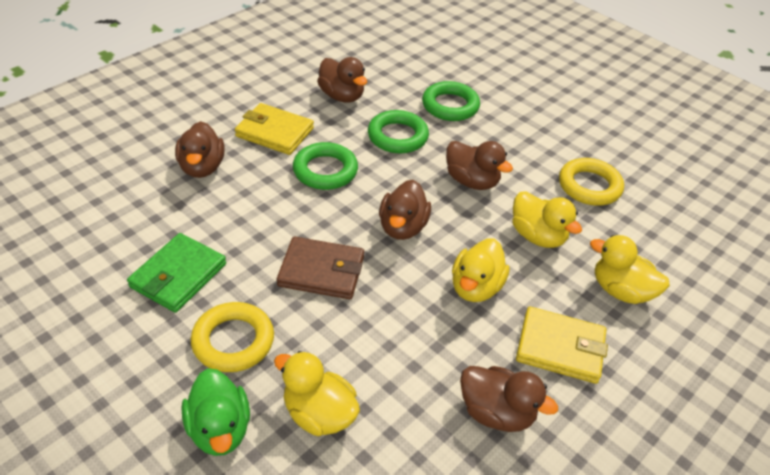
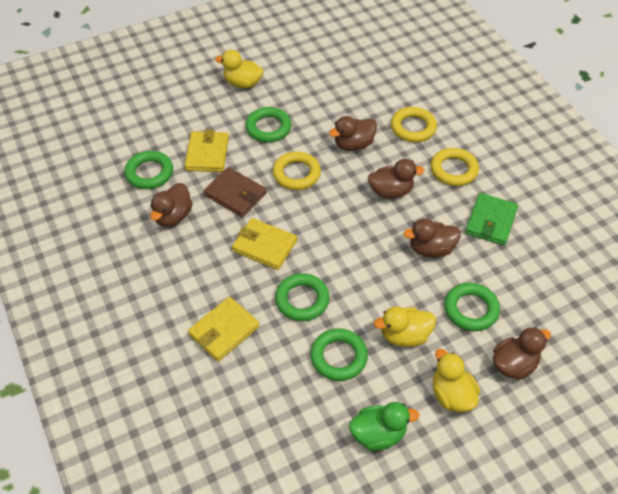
green ring: 3 -> 5
yellow duck: 4 -> 3
yellow ring: 2 -> 3
yellow wallet: 2 -> 3

